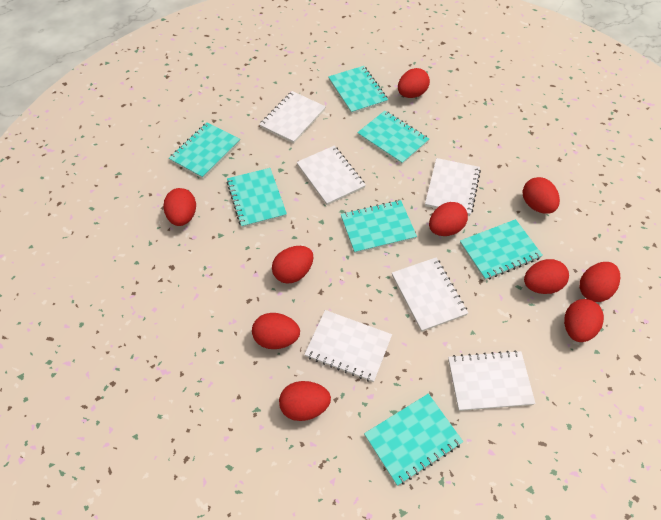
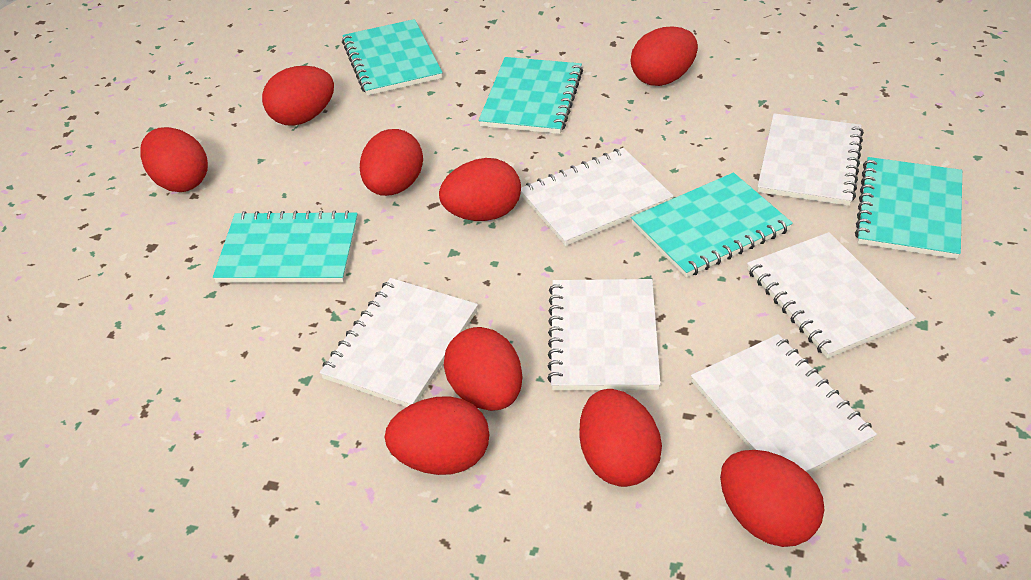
red egg: 10 -> 9
turquoise notebook: 7 -> 5

